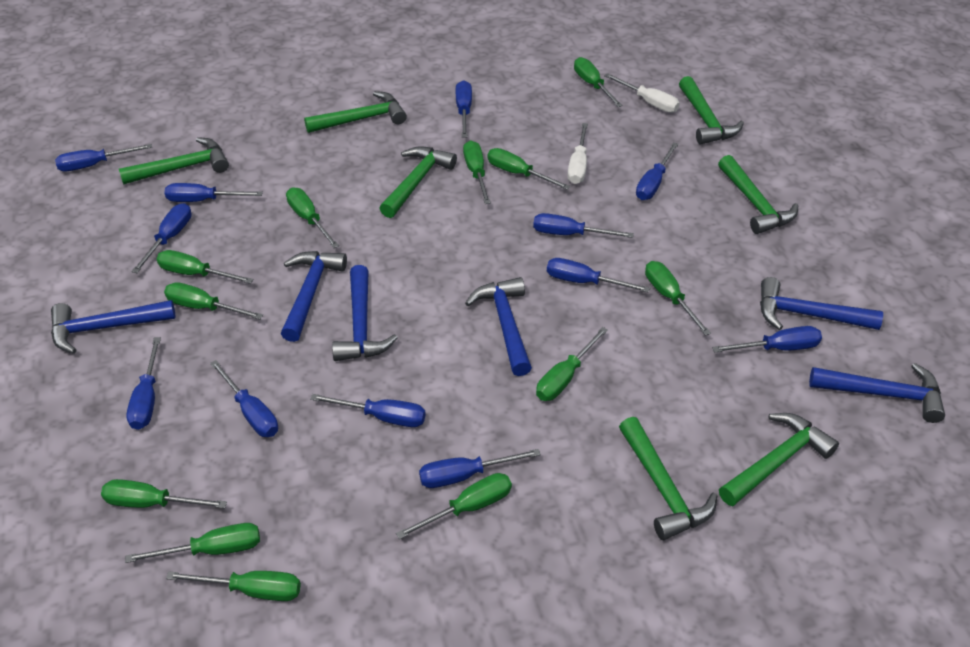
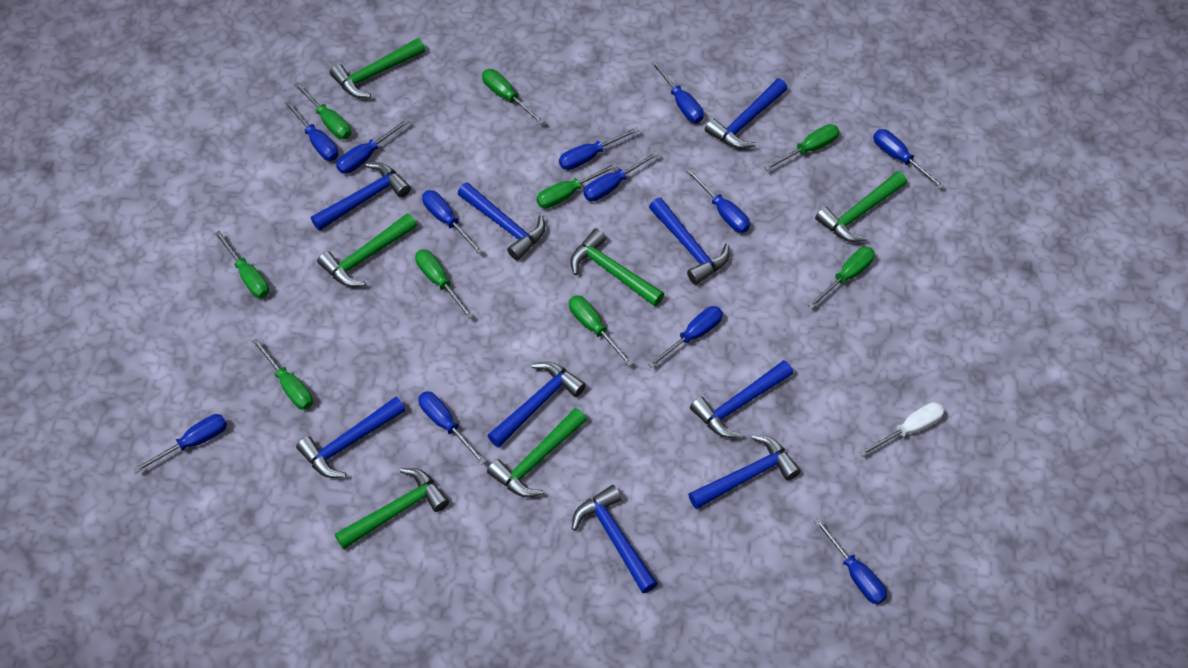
blue hammer: 6 -> 9
green hammer: 7 -> 6
green screwdriver: 12 -> 9
white screwdriver: 2 -> 1

